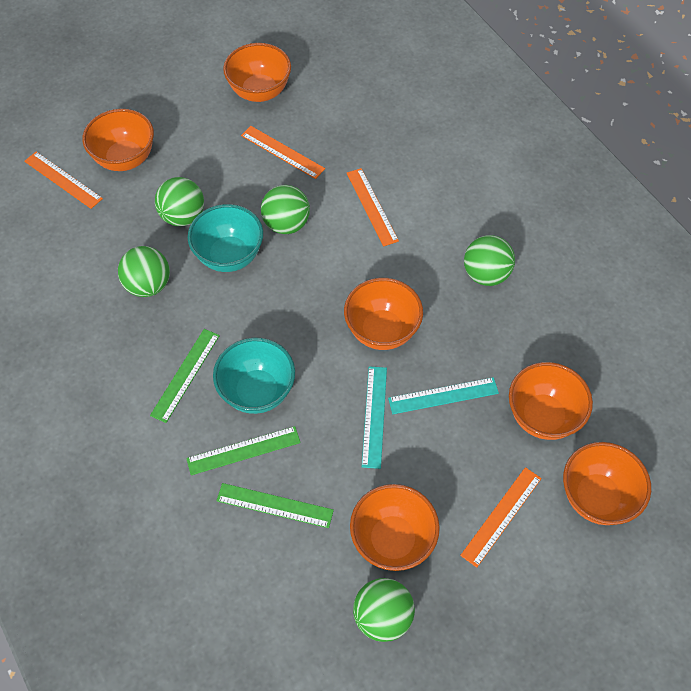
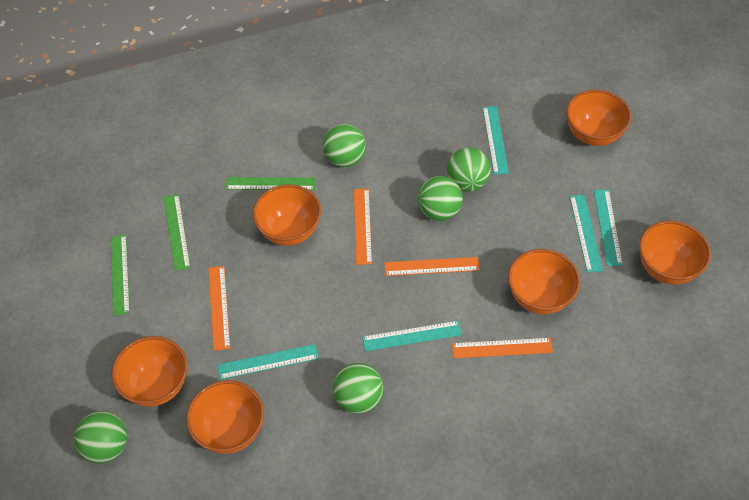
turquoise bowl: 2 -> 0
turquoise ruler: 2 -> 5

